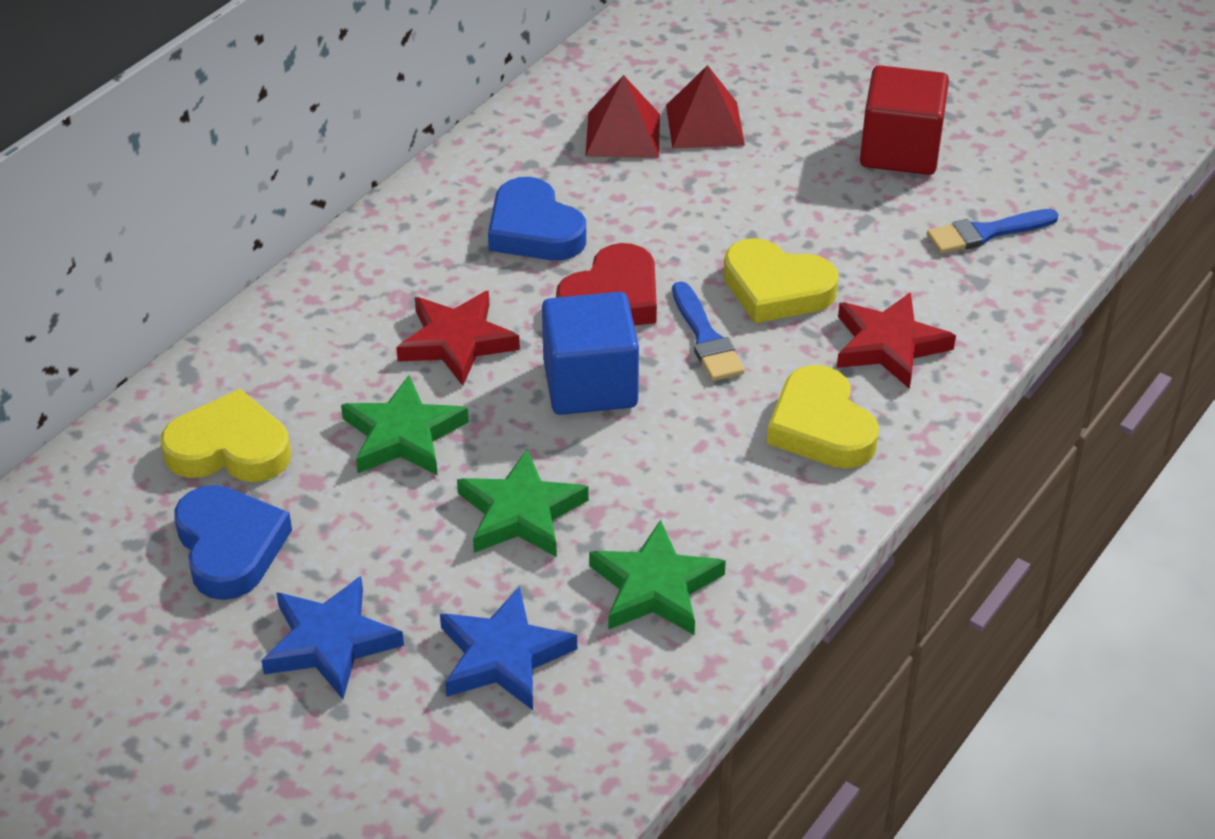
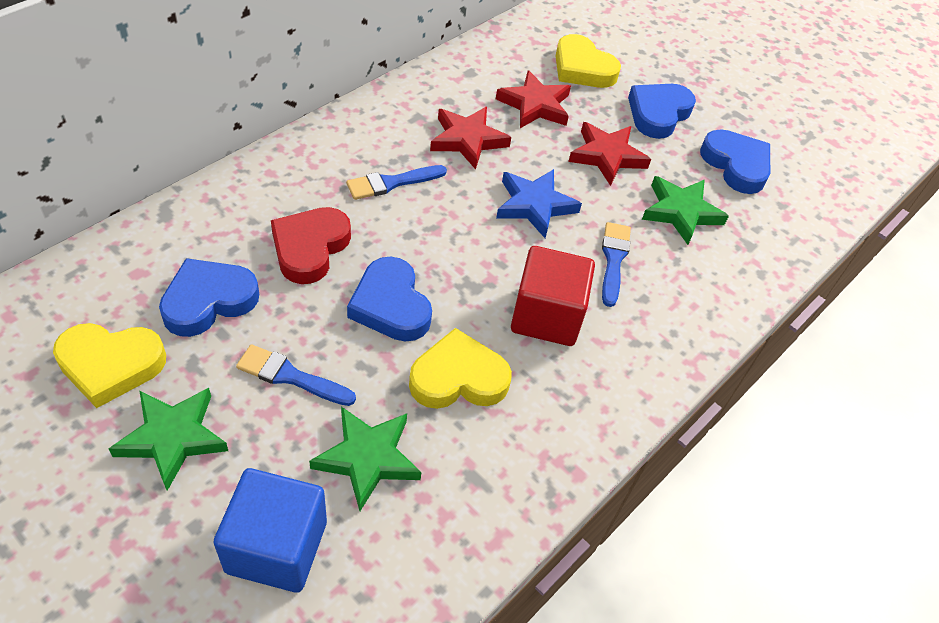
blue brush: 2 -> 3
blue heart: 2 -> 4
blue star: 2 -> 1
red pyramid: 2 -> 0
red star: 2 -> 3

